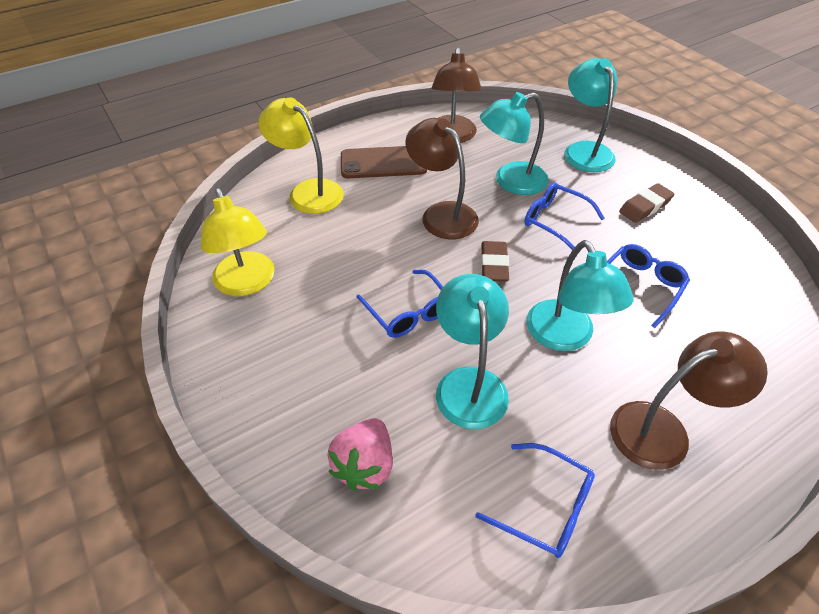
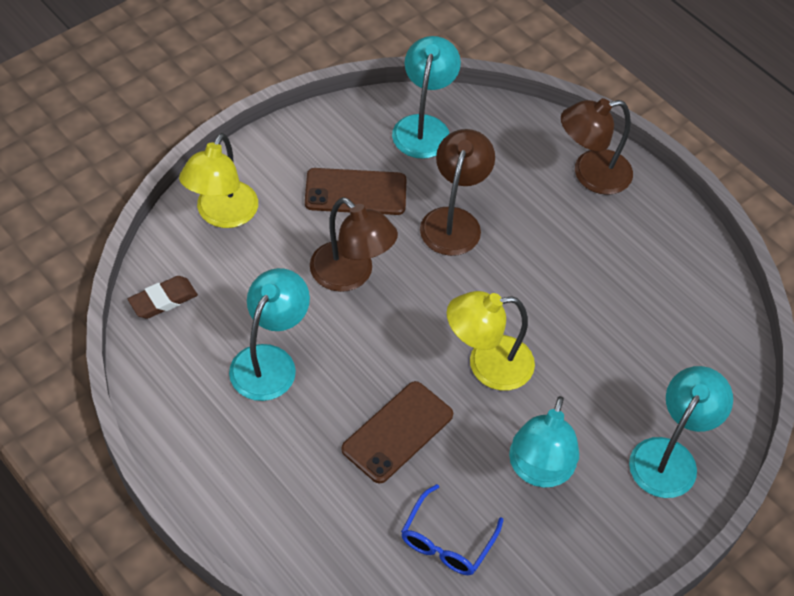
blue glasses: 4 -> 1
brown eraser: 2 -> 1
brown phone: 1 -> 2
pink strawberry: 1 -> 0

